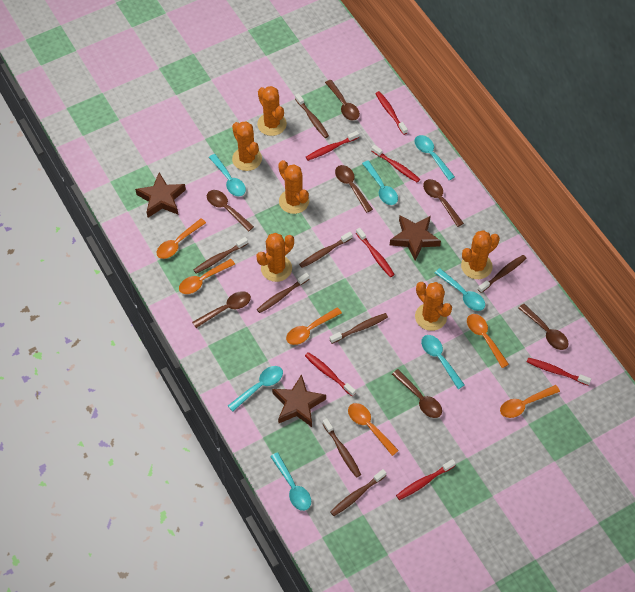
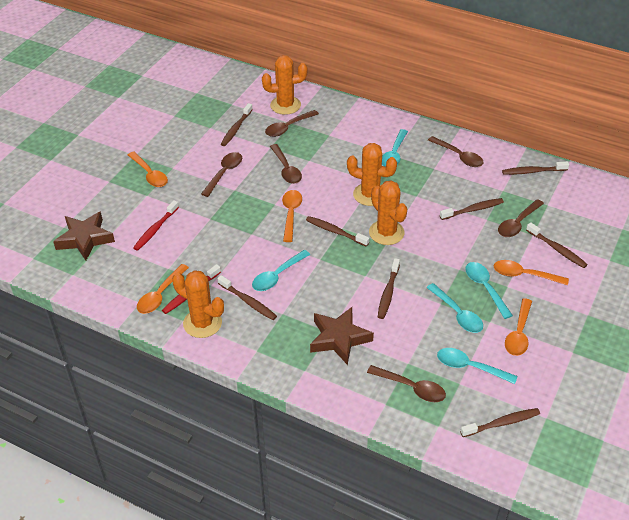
brown spoon: 7 -> 6
brown star: 3 -> 2
orange cactus: 6 -> 4
orange spoon: 6 -> 5
red toothbrush: 7 -> 2
turquoise spoon: 7 -> 5

